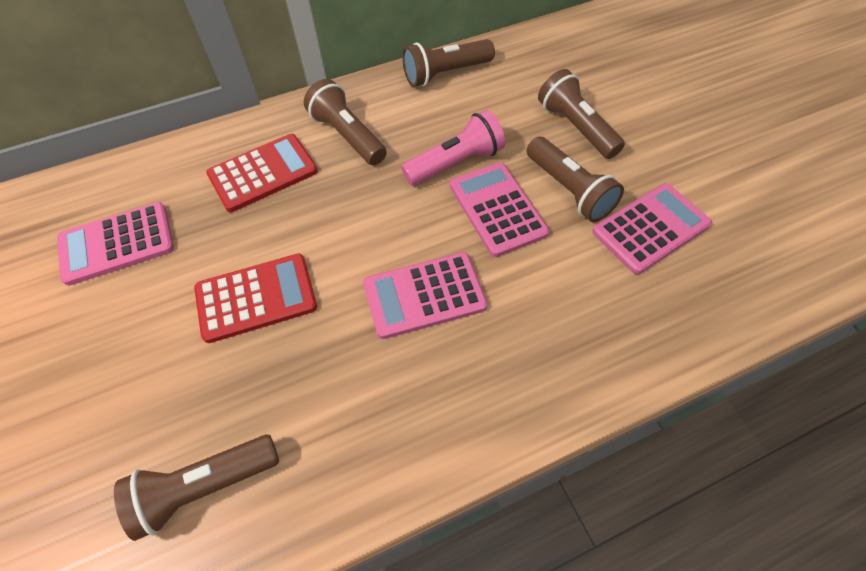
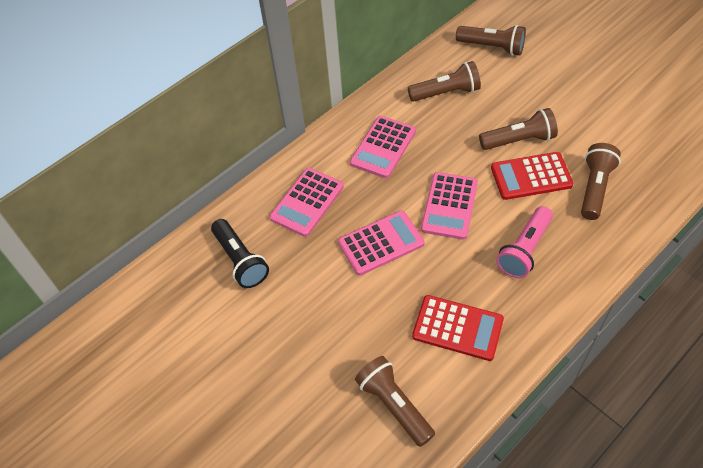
black flashlight: 0 -> 1

